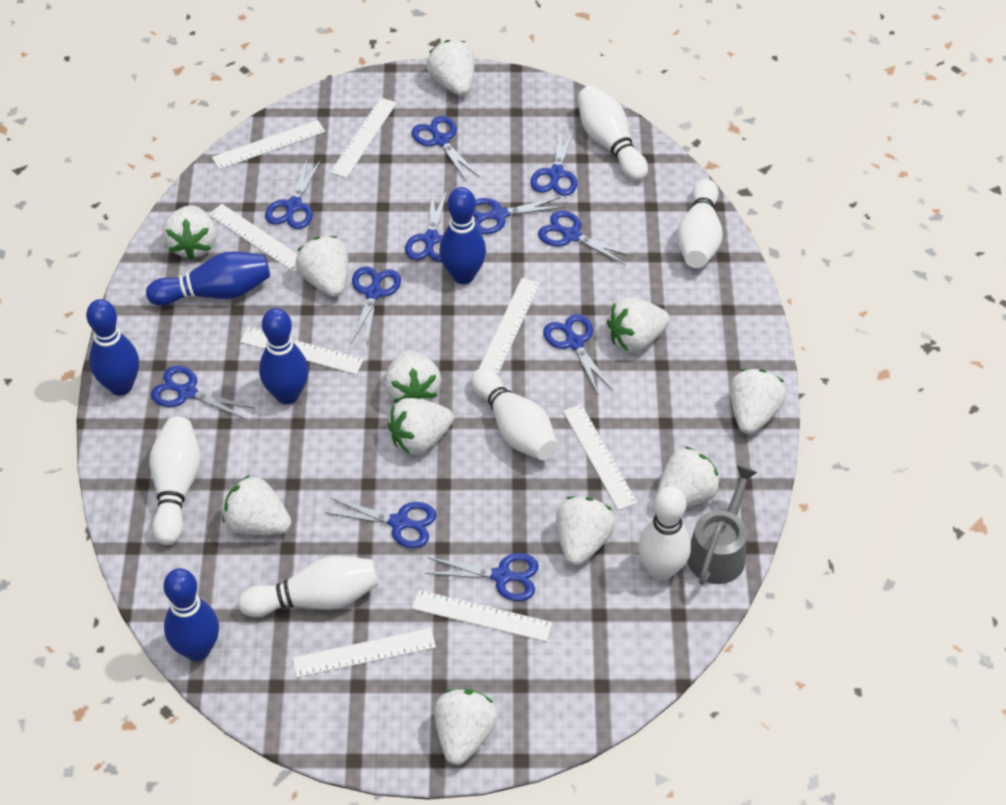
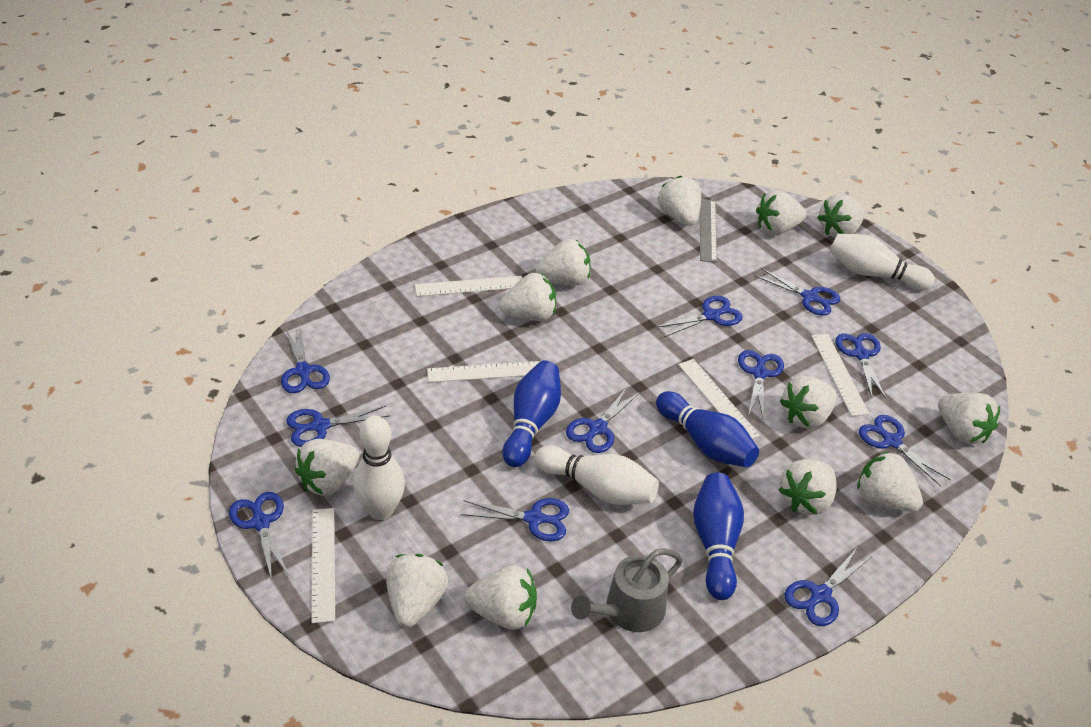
blue bowling pin: 5 -> 3
grey ruler: 0 -> 1
white bowling pin: 6 -> 3
white ruler: 8 -> 5
white strawberry: 11 -> 12

